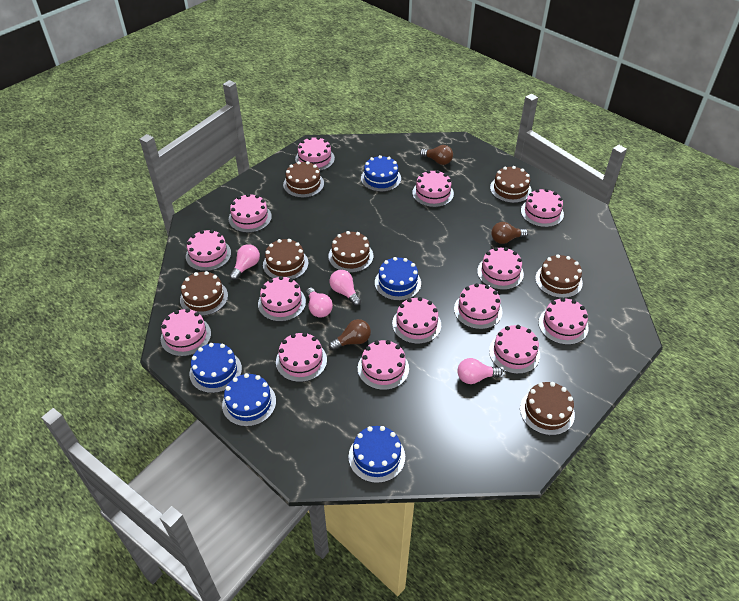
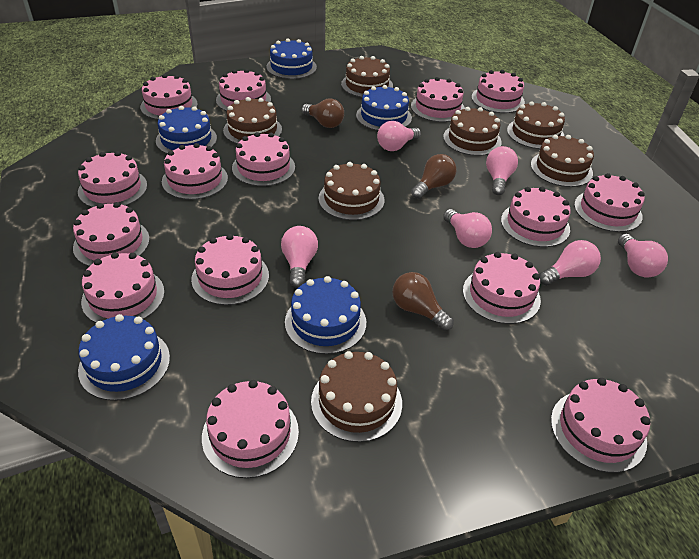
pink cake: 14 -> 15
pink light bulb: 4 -> 6

